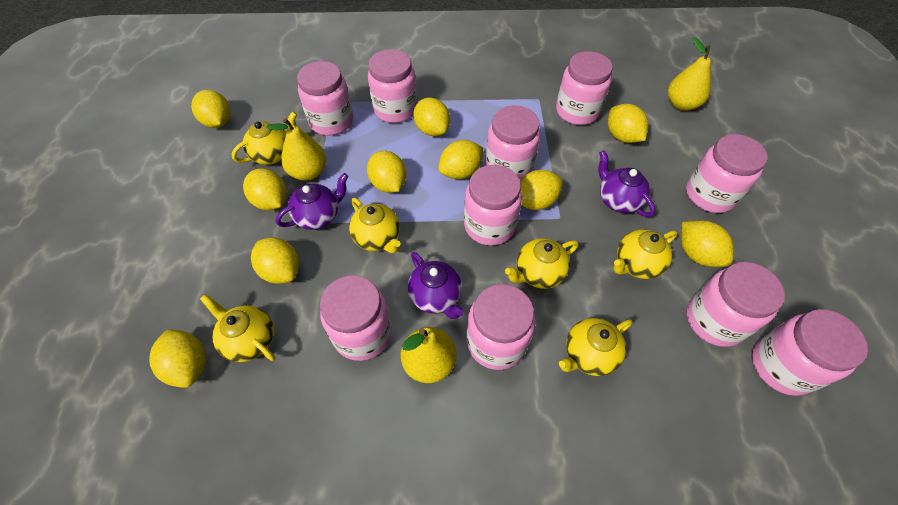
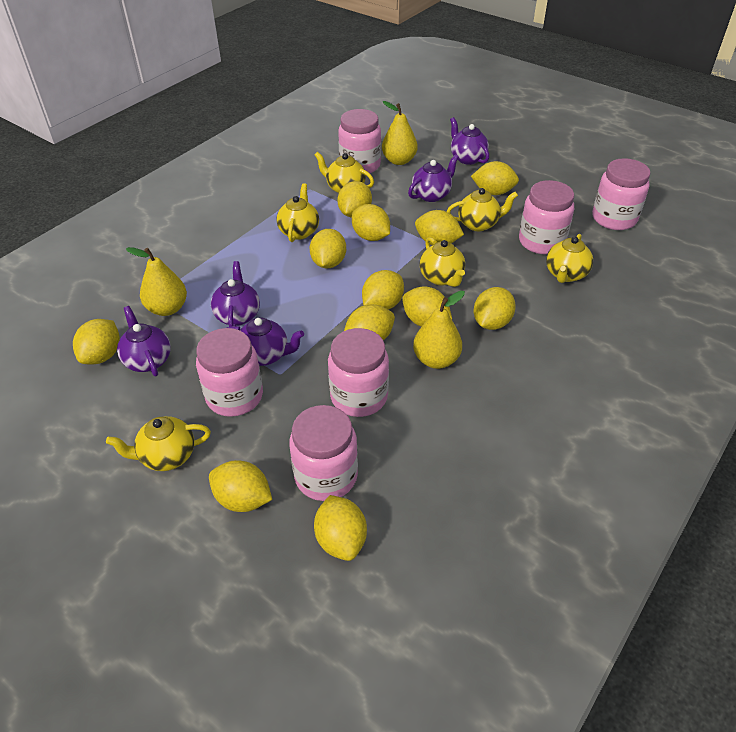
pink jar: 10 -> 6
purple teapot: 3 -> 5
yellow lemon: 10 -> 12

